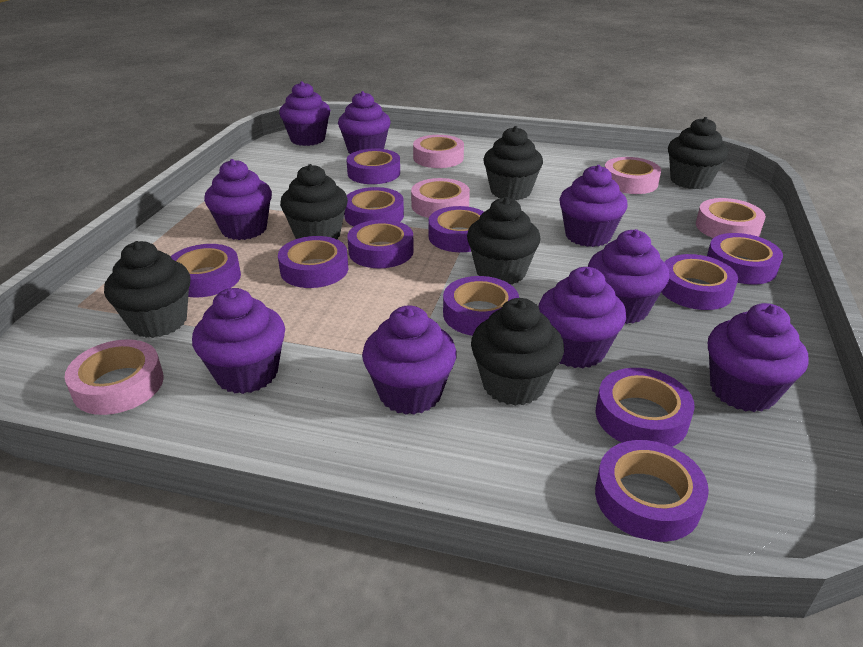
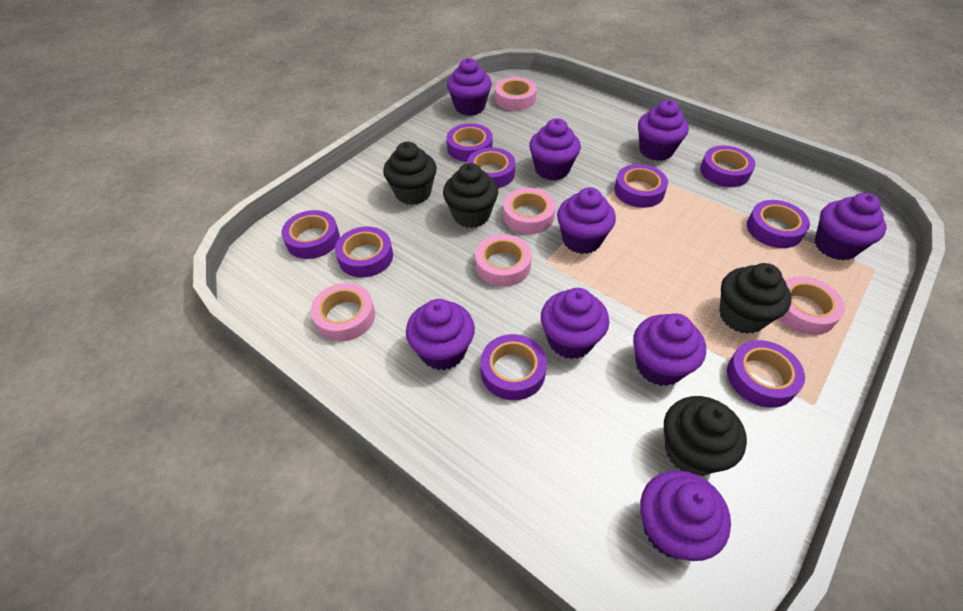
black cupcake: 6 -> 4
purple tape: 11 -> 9

